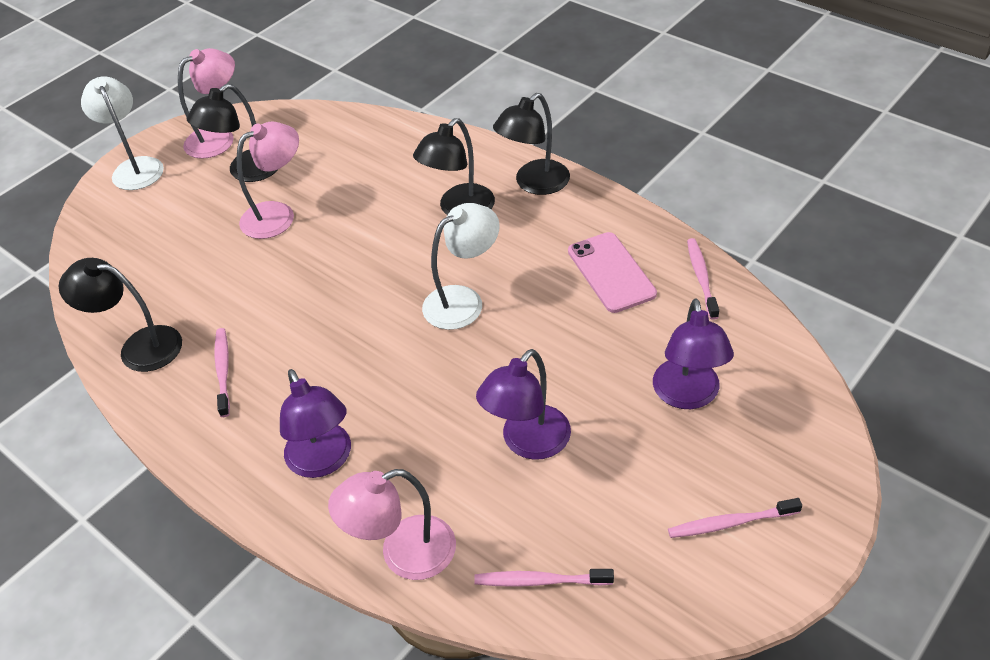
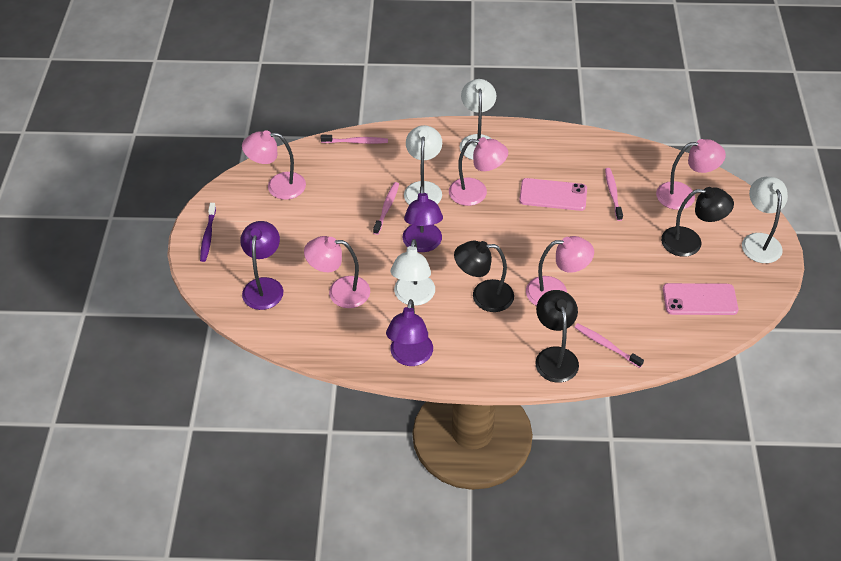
black lamp: 4 -> 3
pink lamp: 3 -> 5
pink phone: 1 -> 2
purple toothbrush: 0 -> 1
white lamp: 2 -> 4

